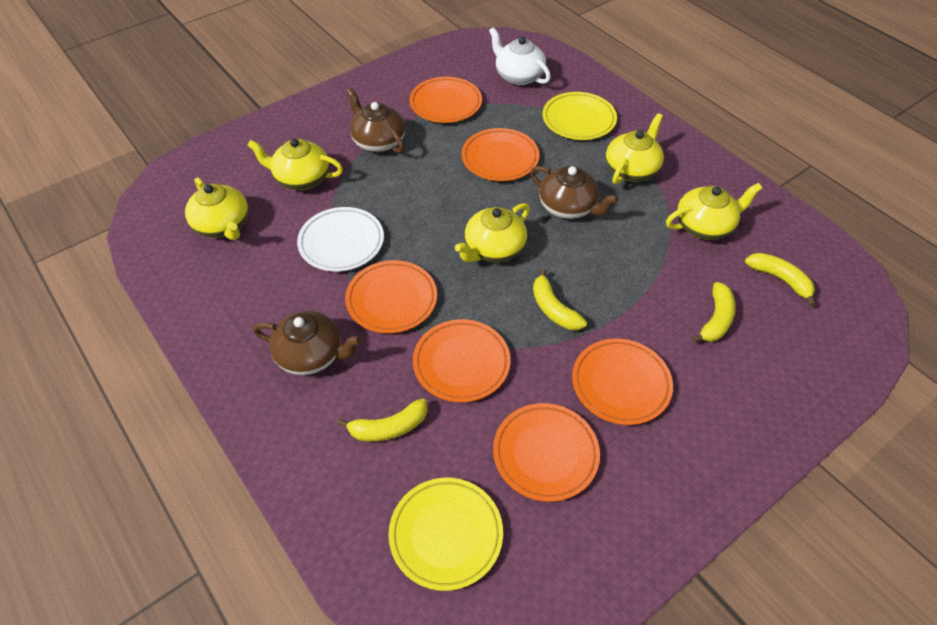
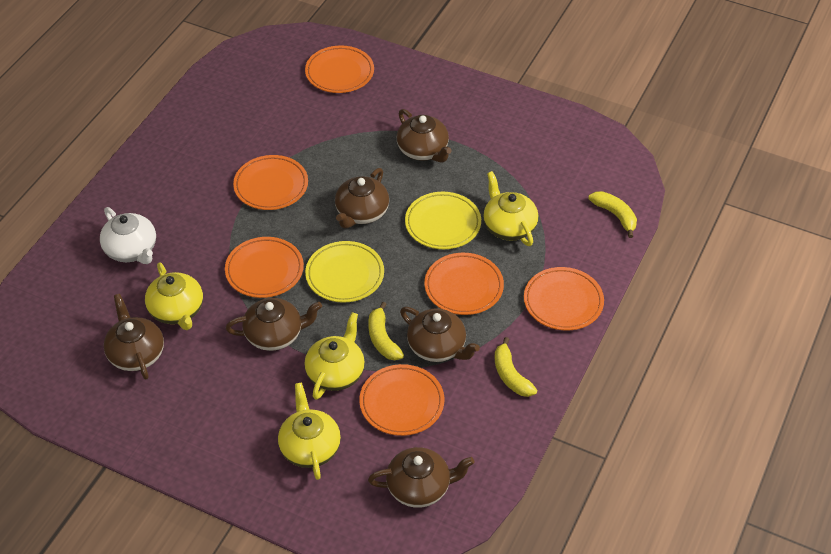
brown teapot: 3 -> 6
white plate: 1 -> 0
yellow banana: 4 -> 3
yellow teapot: 5 -> 4

